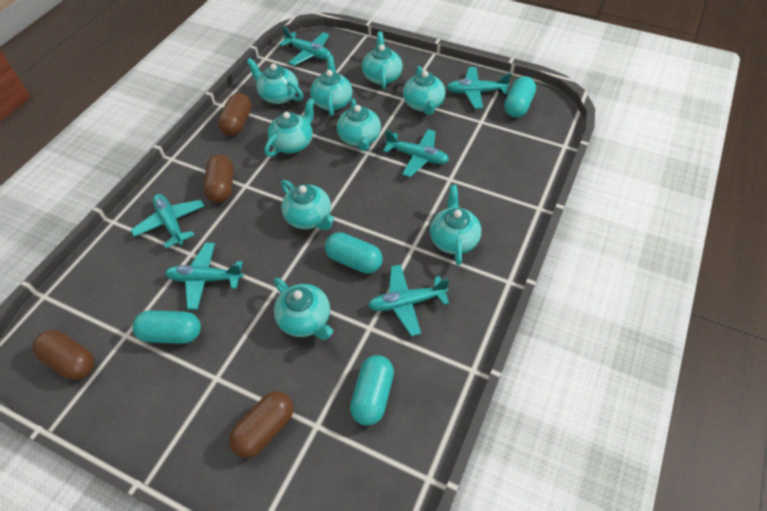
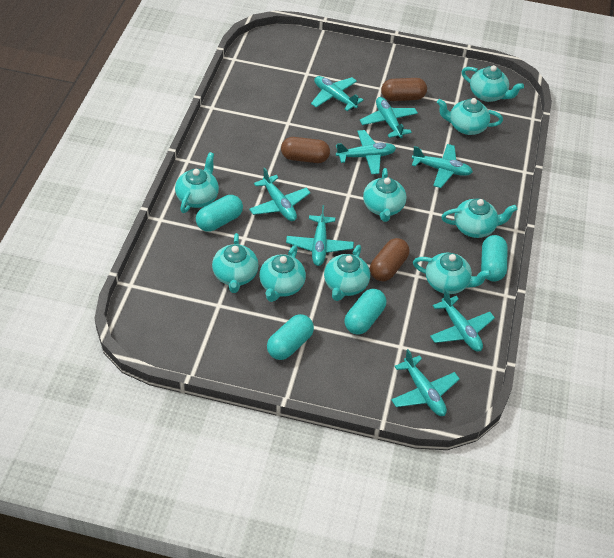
brown capsule: 4 -> 3
turquoise plane: 6 -> 8

